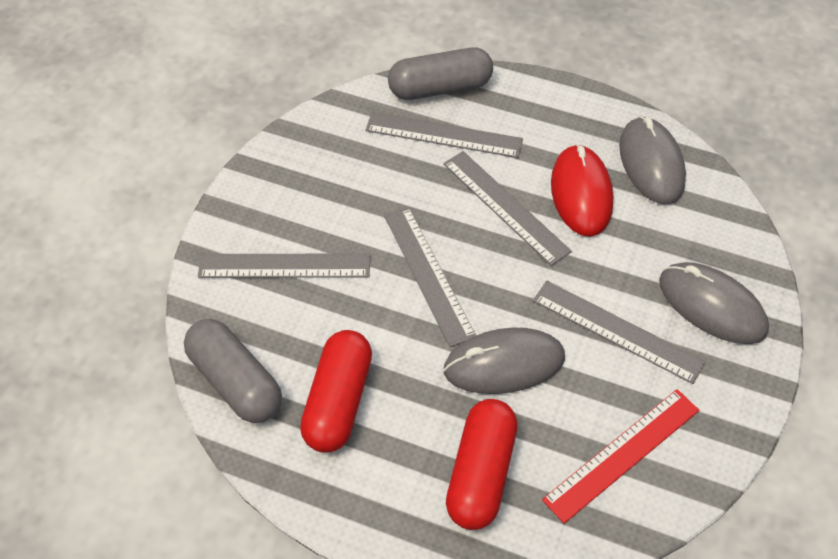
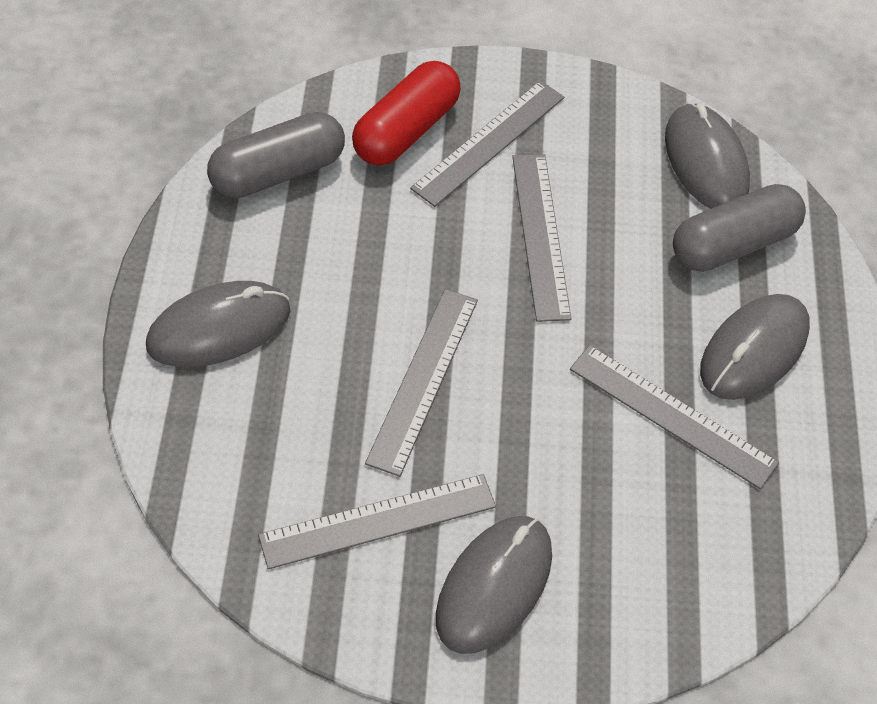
grey mouse: 3 -> 4
red capsule: 2 -> 1
red mouse: 1 -> 0
red ruler: 1 -> 0

